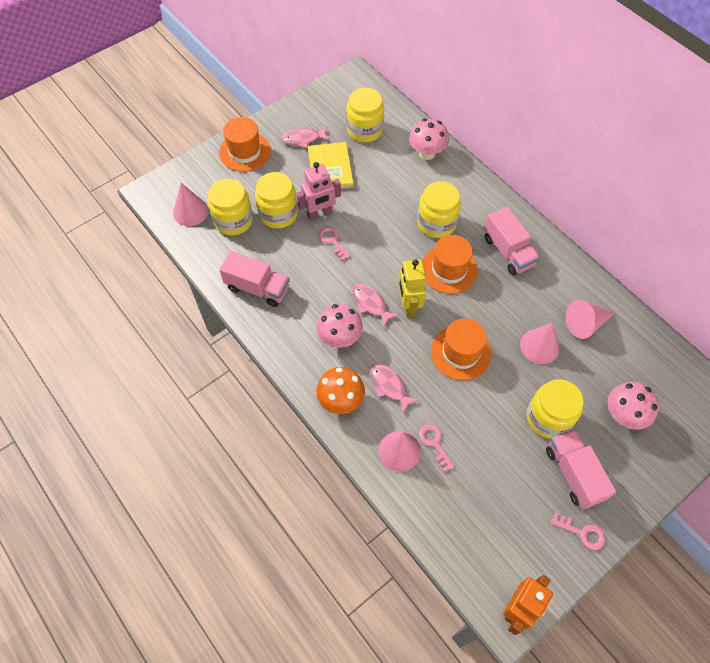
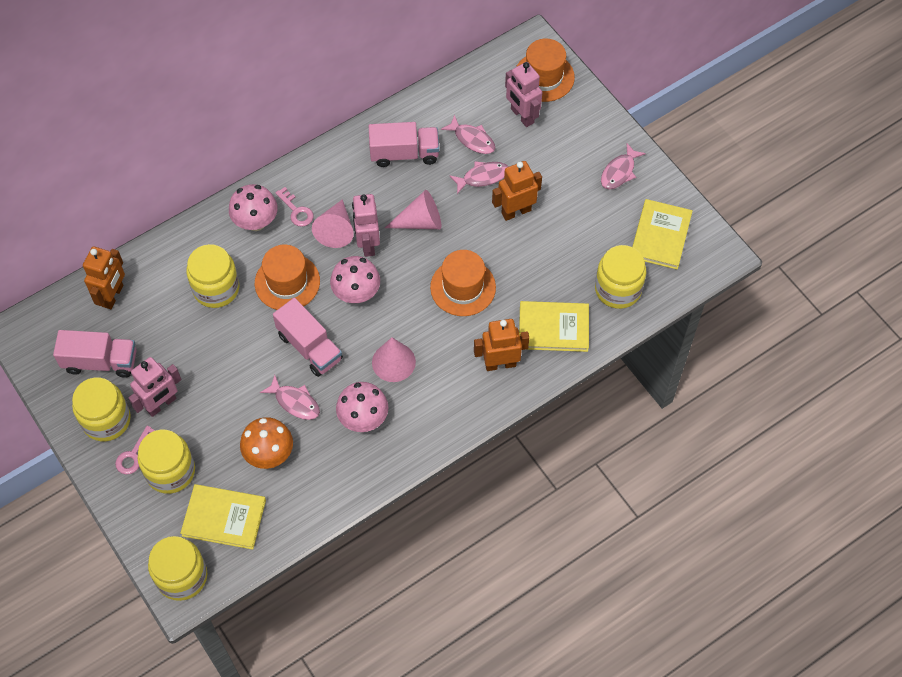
orange robot: 1 -> 3
pink cone: 4 -> 3
pink fish: 3 -> 4
pink key: 3 -> 2
pink robot: 1 -> 3
yellow book: 1 -> 3
yellow robot: 1 -> 0

